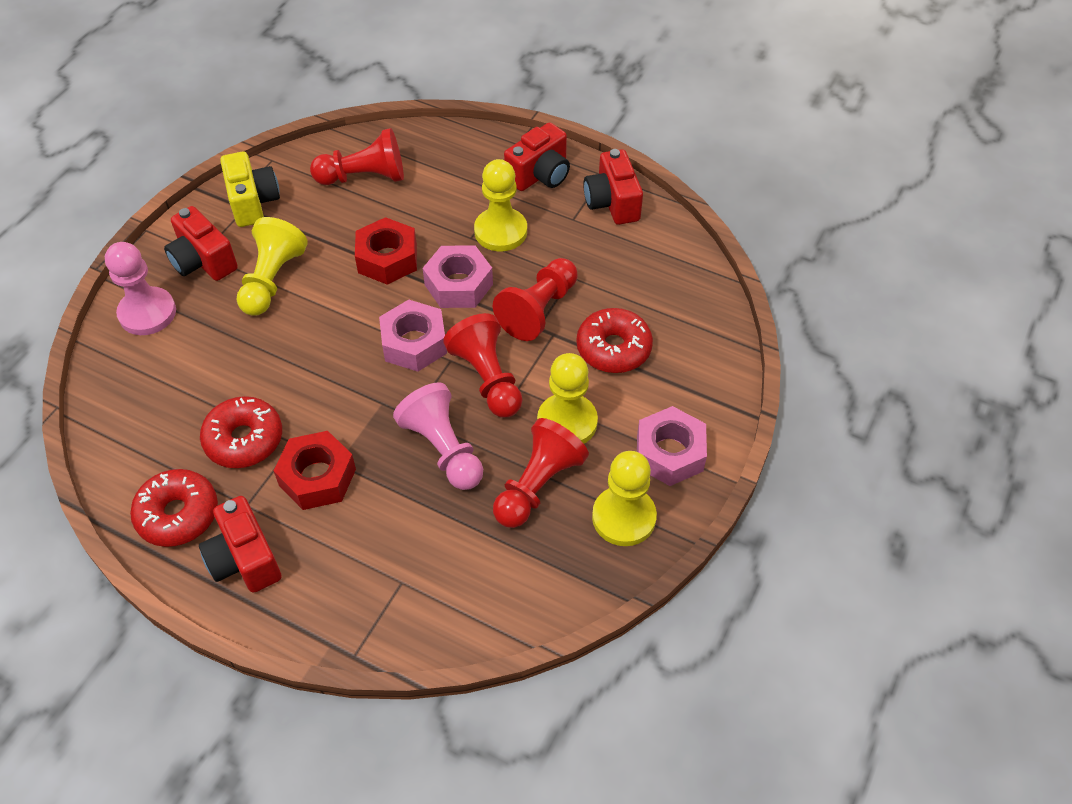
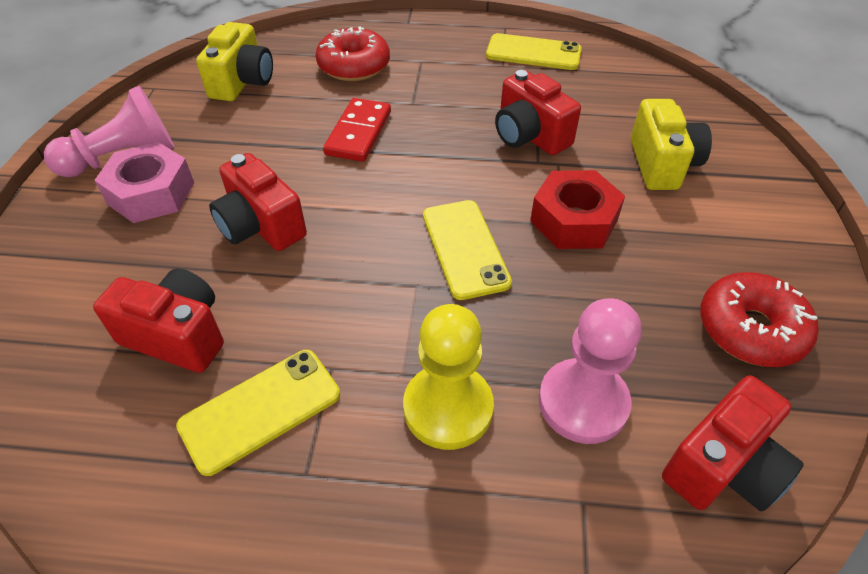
pink nut: 3 -> 1
red domino: 0 -> 1
red donut: 3 -> 2
red nut: 2 -> 1
red pawn: 4 -> 0
yellow camera: 1 -> 2
yellow pawn: 4 -> 1
yellow phone: 0 -> 3

